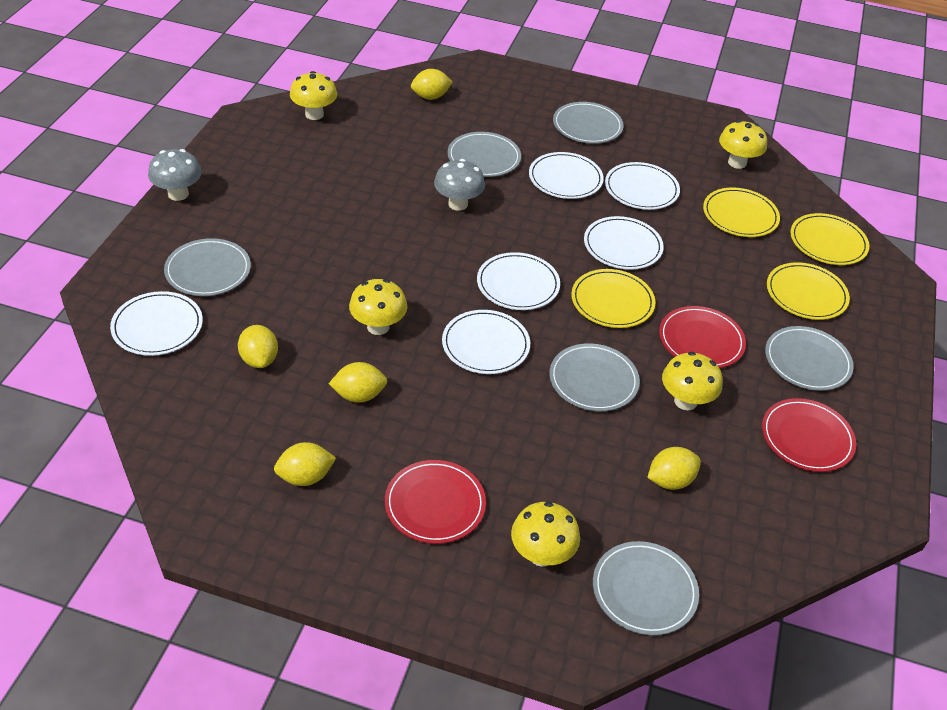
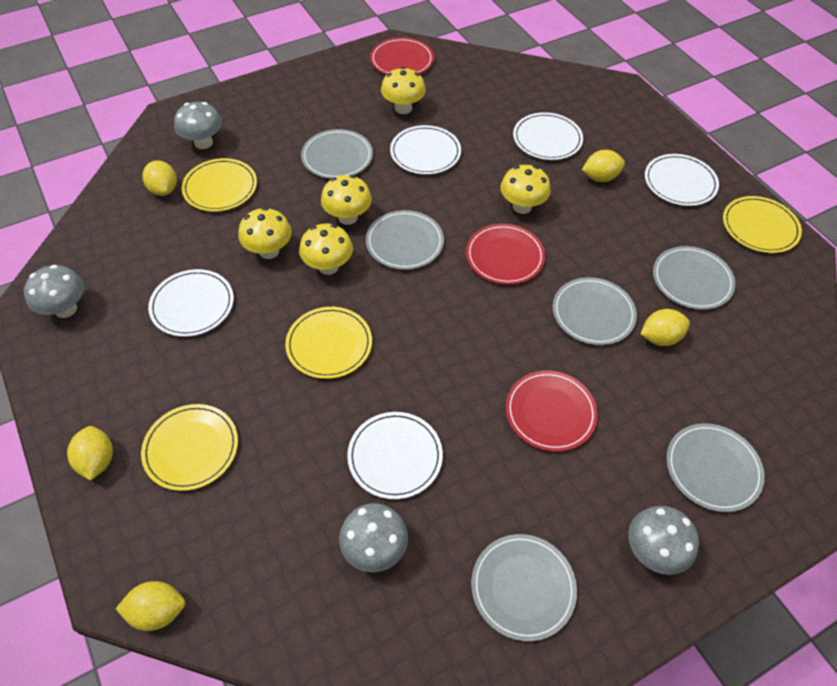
grey mushroom: 2 -> 4
white plate: 6 -> 5

